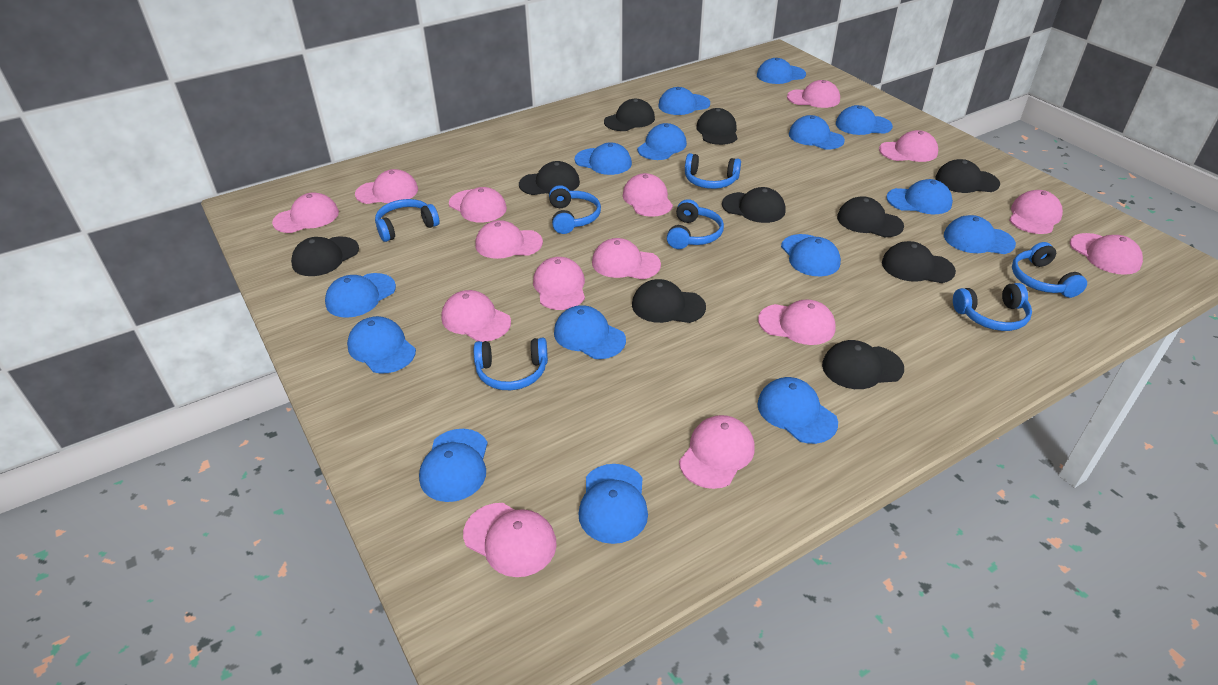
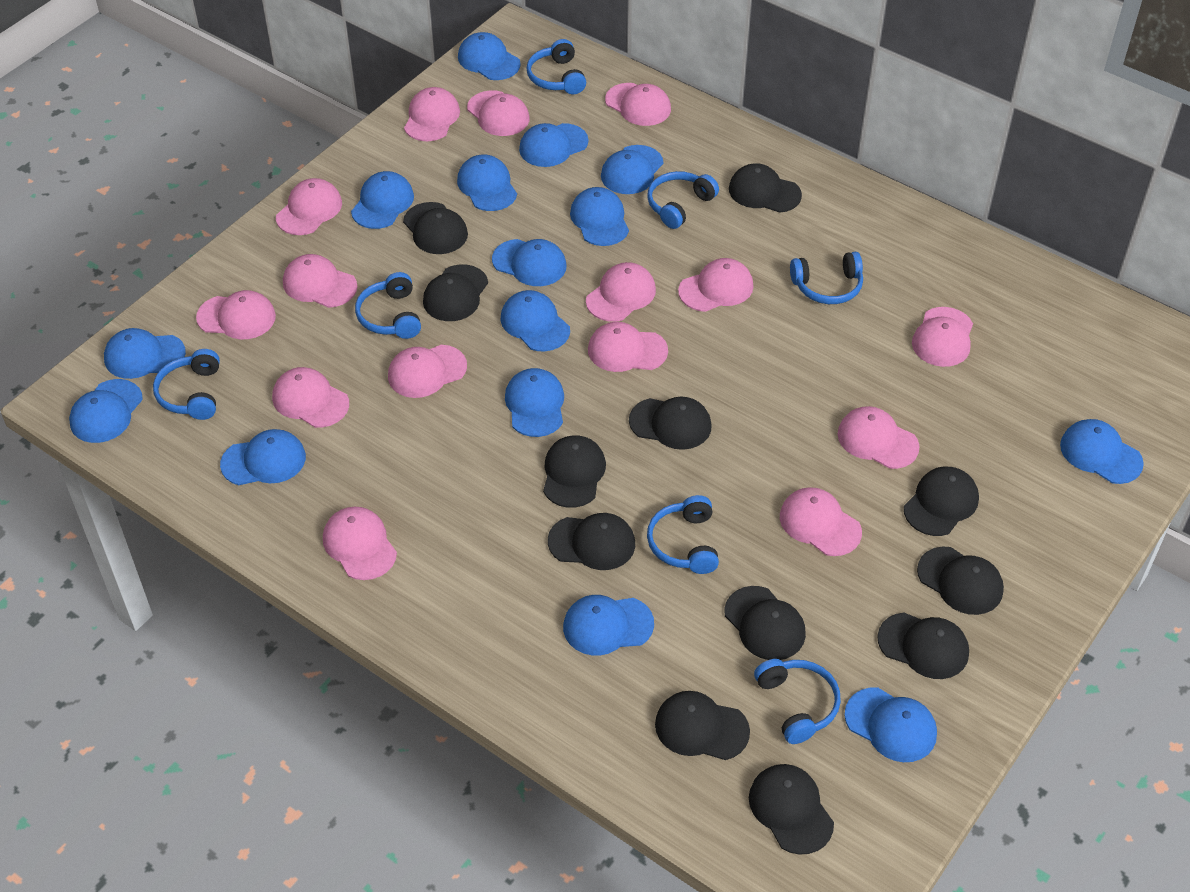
black cap: 10 -> 12

